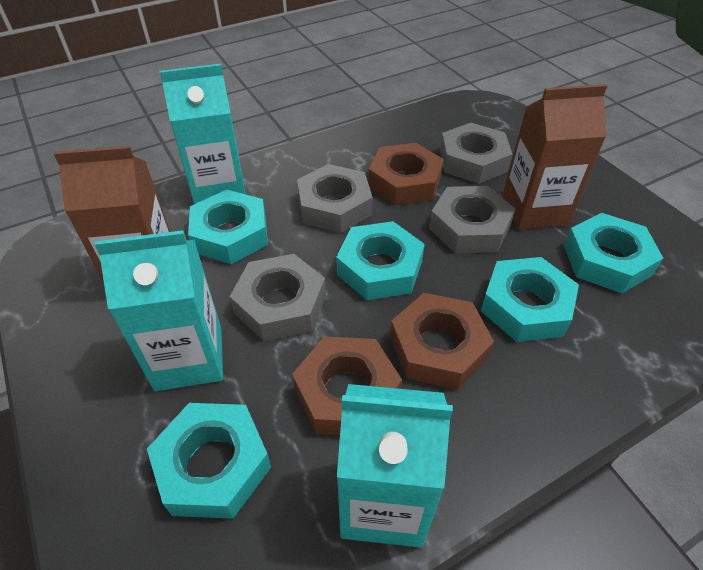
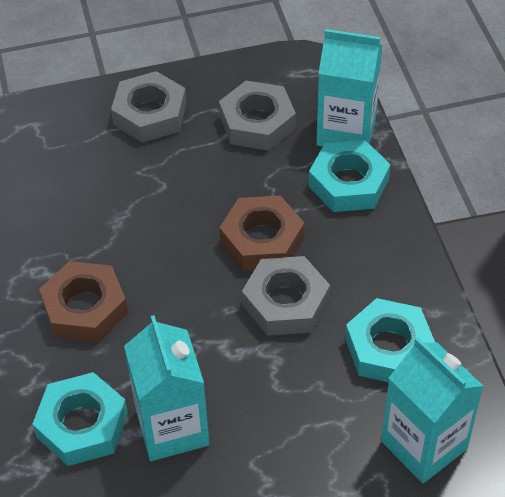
brown carton: 2 -> 0
brown nut: 3 -> 2
grey nut: 4 -> 3
turquoise nut: 5 -> 3

